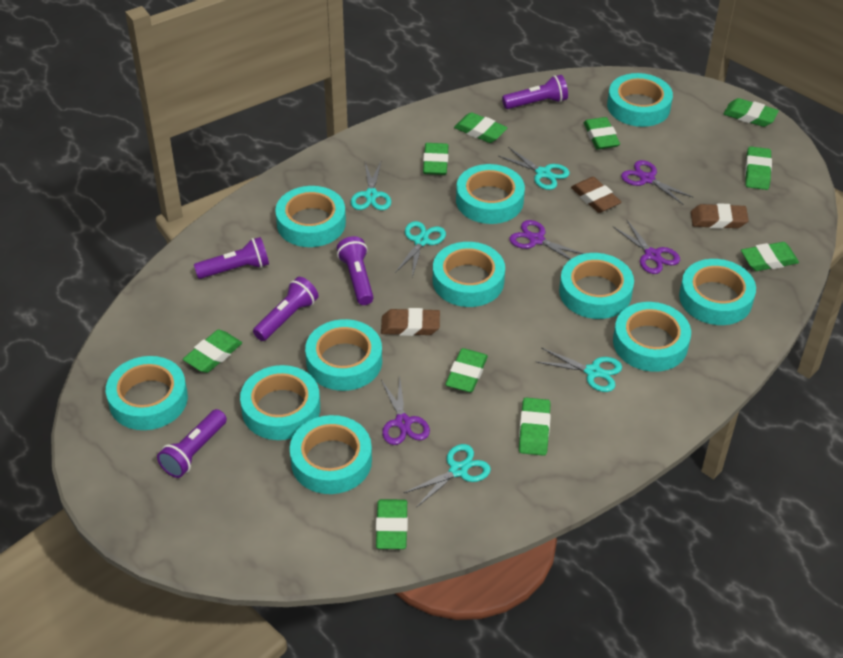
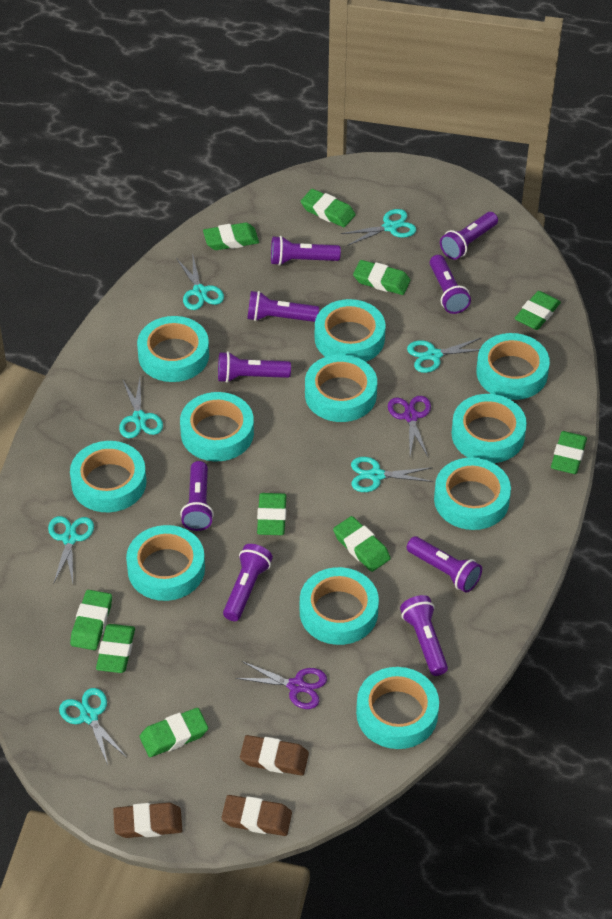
purple flashlight: 5 -> 9
purple scissors: 4 -> 2
turquoise scissors: 5 -> 7

